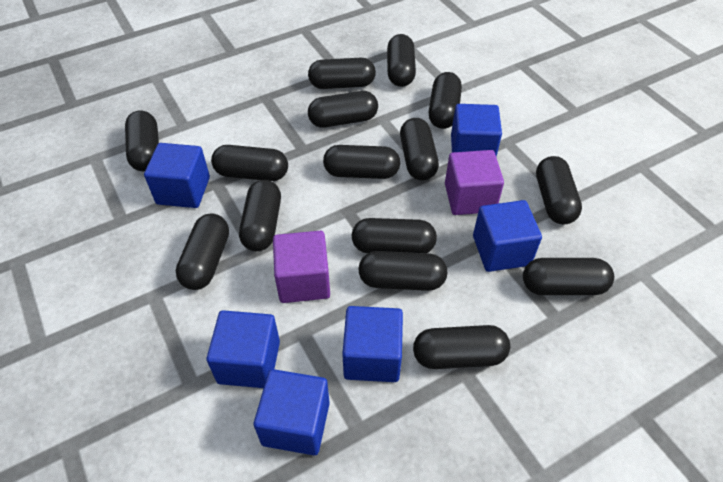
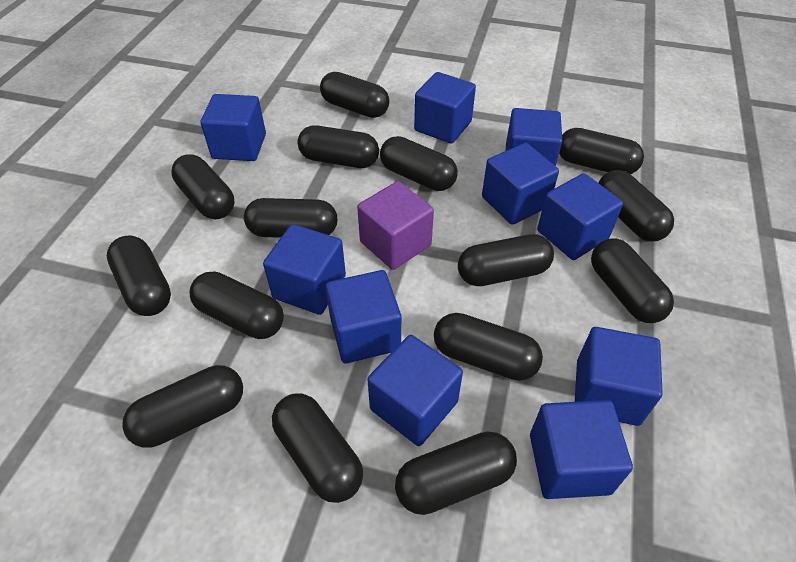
blue cube: 6 -> 10
purple cube: 2 -> 1

